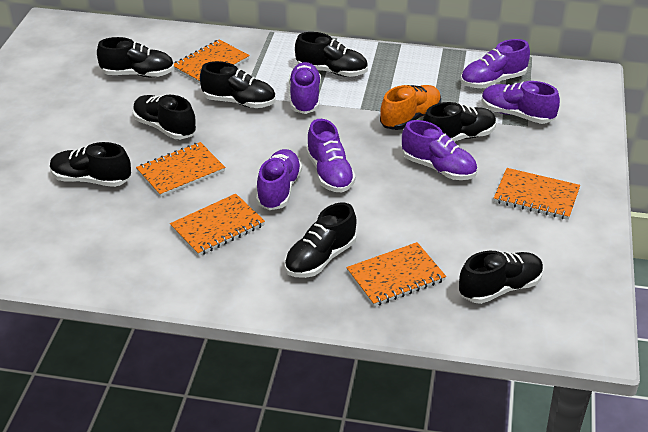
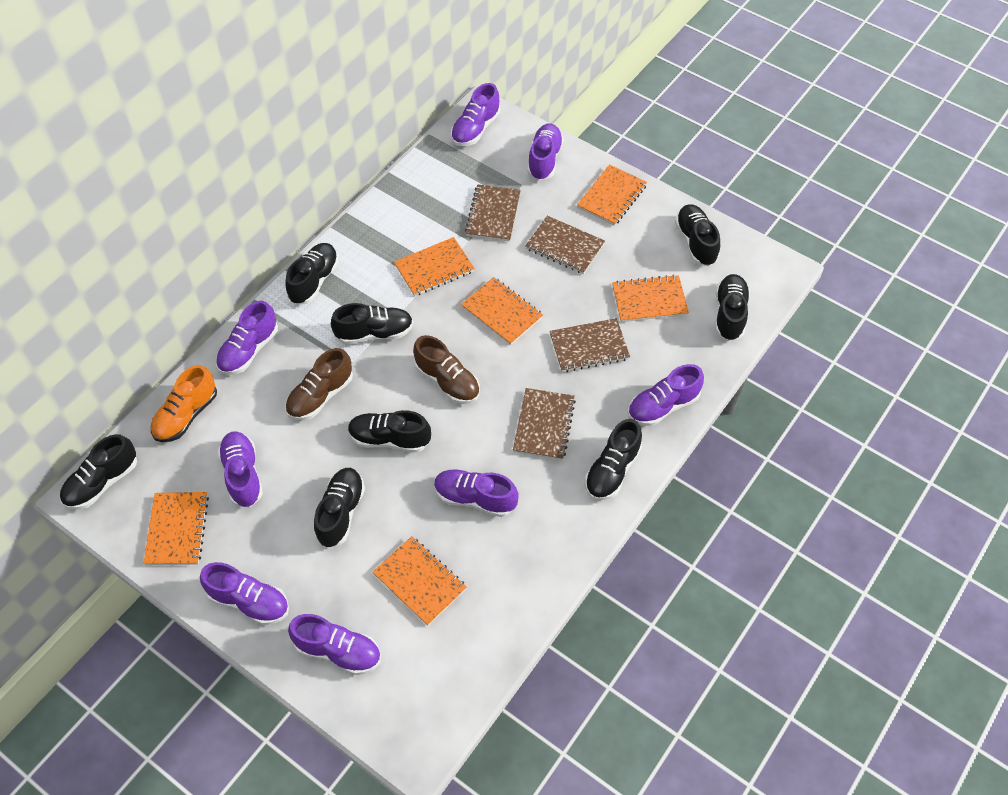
brown notebook: 0 -> 4
brown shoe: 0 -> 2
orange notebook: 5 -> 6
purple shoe: 6 -> 8

